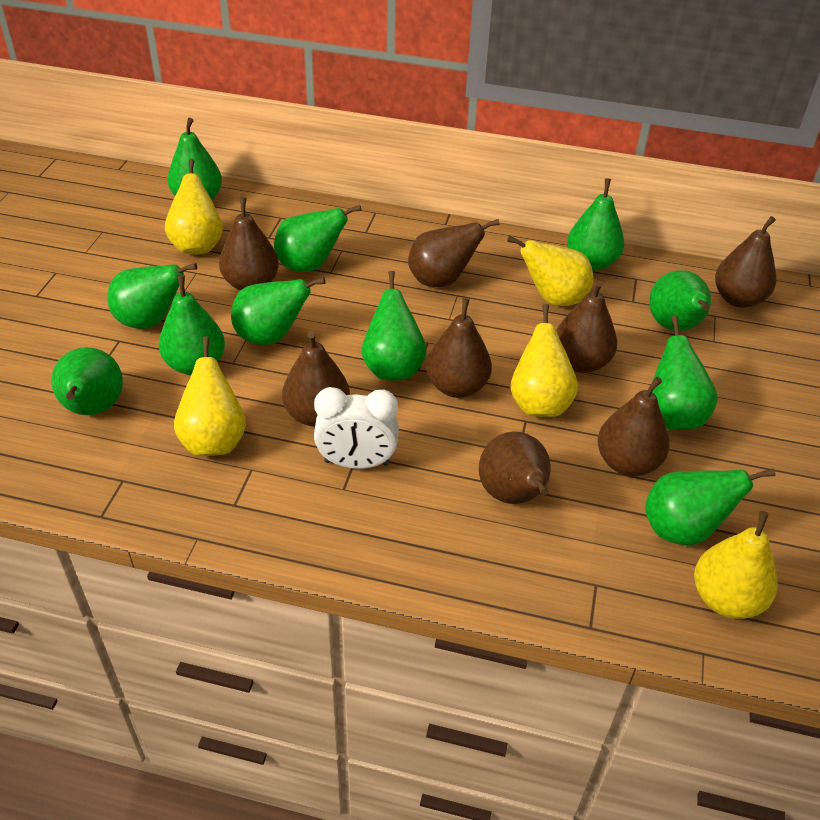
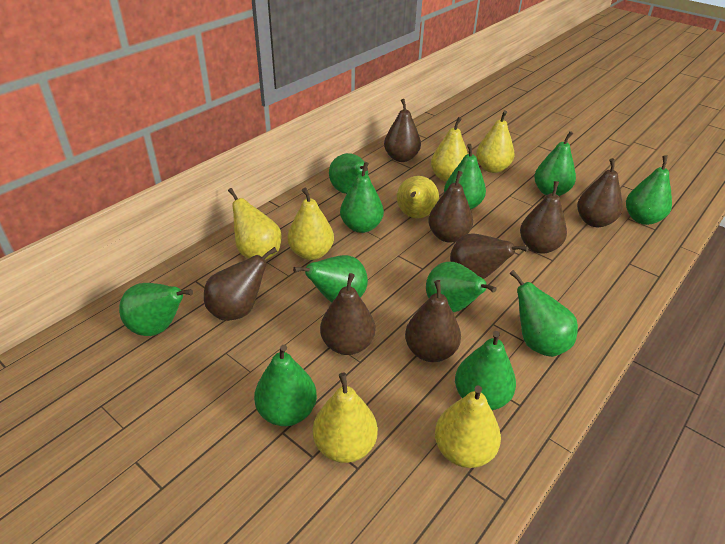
white clock: 1 -> 0
yellow pear: 5 -> 7

